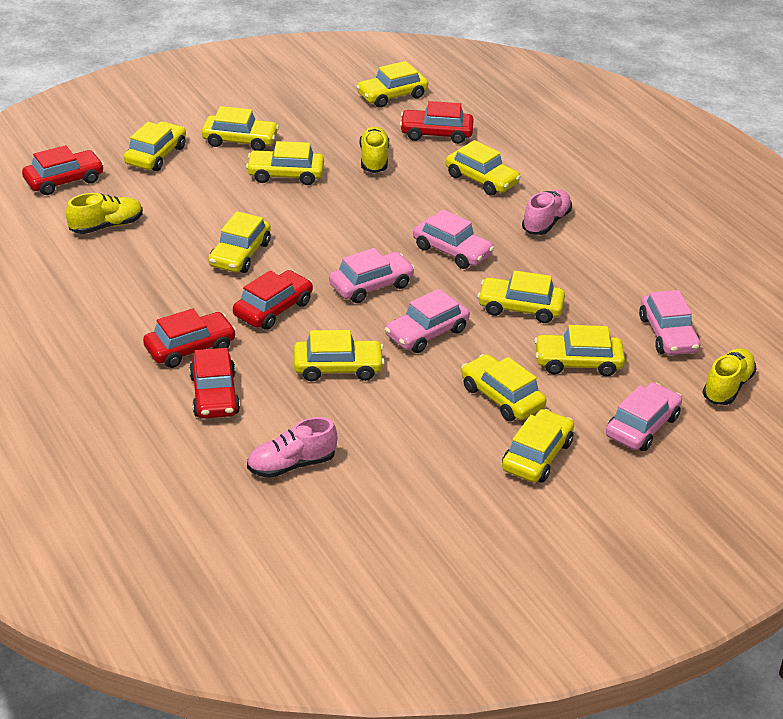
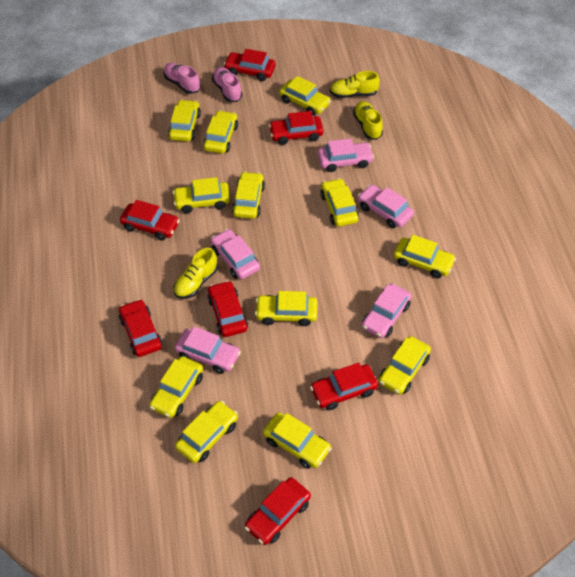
red car: 5 -> 7
yellow car: 11 -> 12

